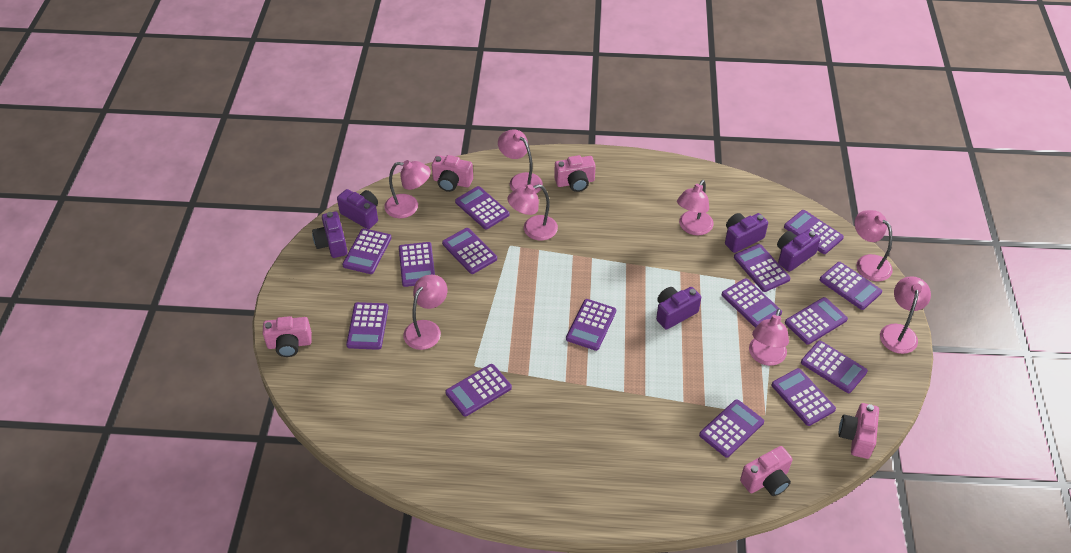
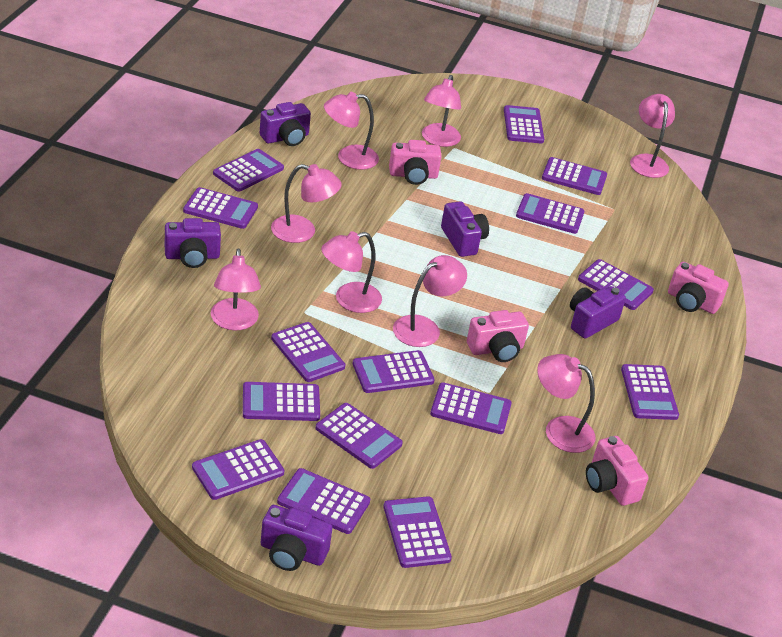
pink camera: 5 -> 4

